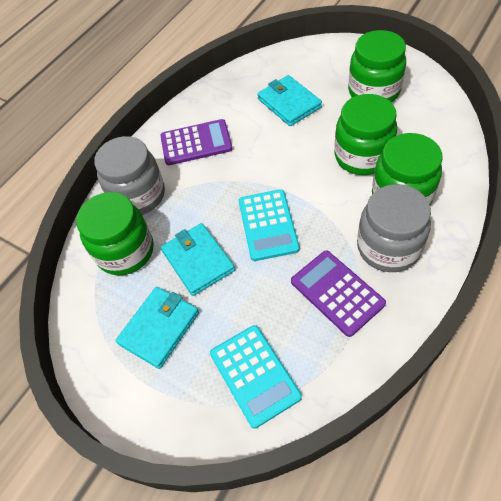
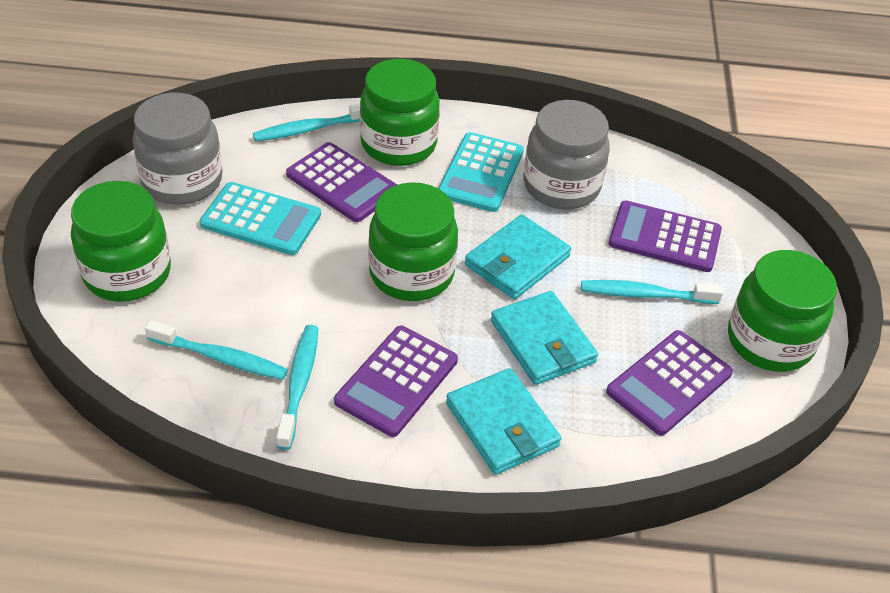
purple calculator: 2 -> 4
turquoise toothbrush: 0 -> 4

